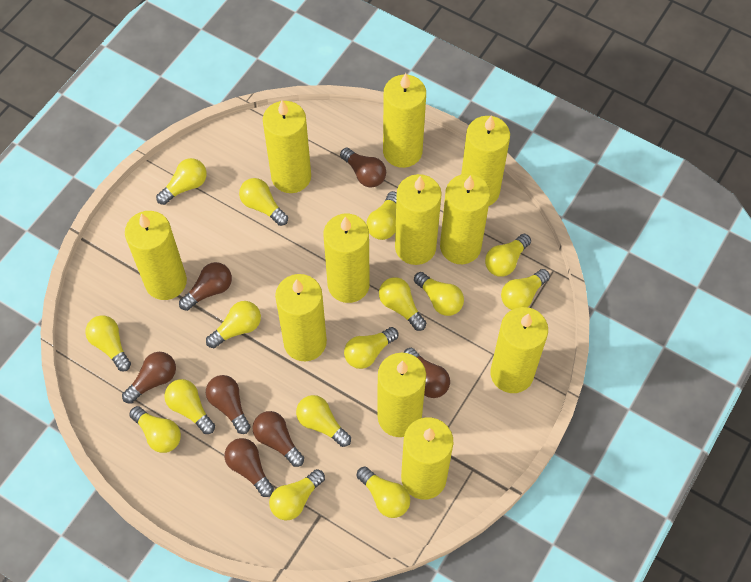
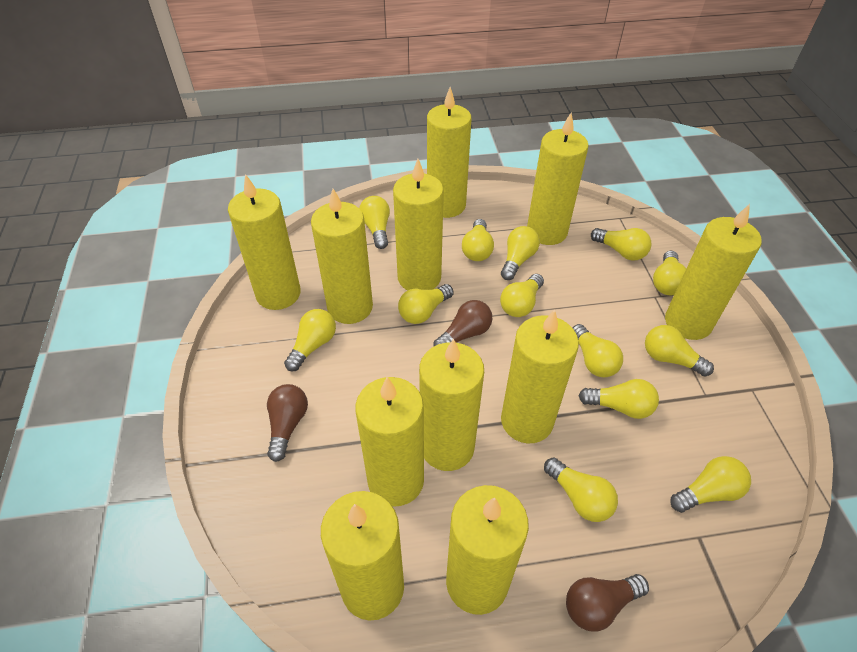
brown light bulb: 7 -> 3
yellow light bulb: 15 -> 13

